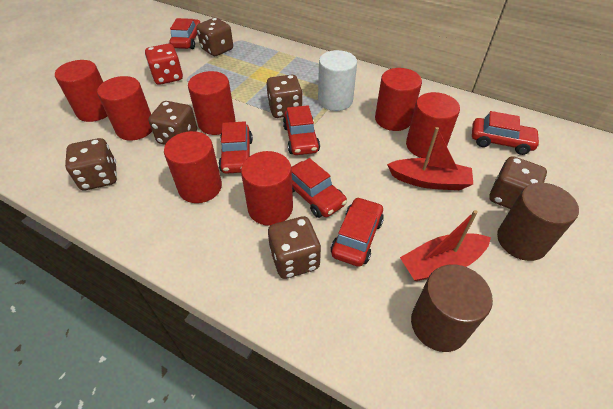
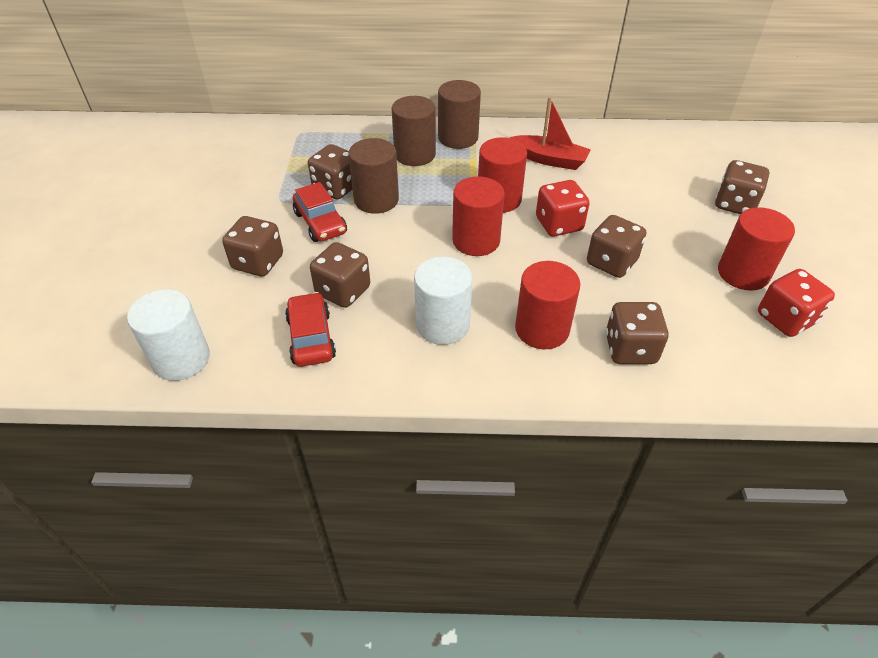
brown cylinder: 2 -> 3
red boat: 2 -> 1
red car: 6 -> 2
red cylinder: 7 -> 4
red dice: 1 -> 2
white cylinder: 1 -> 2

